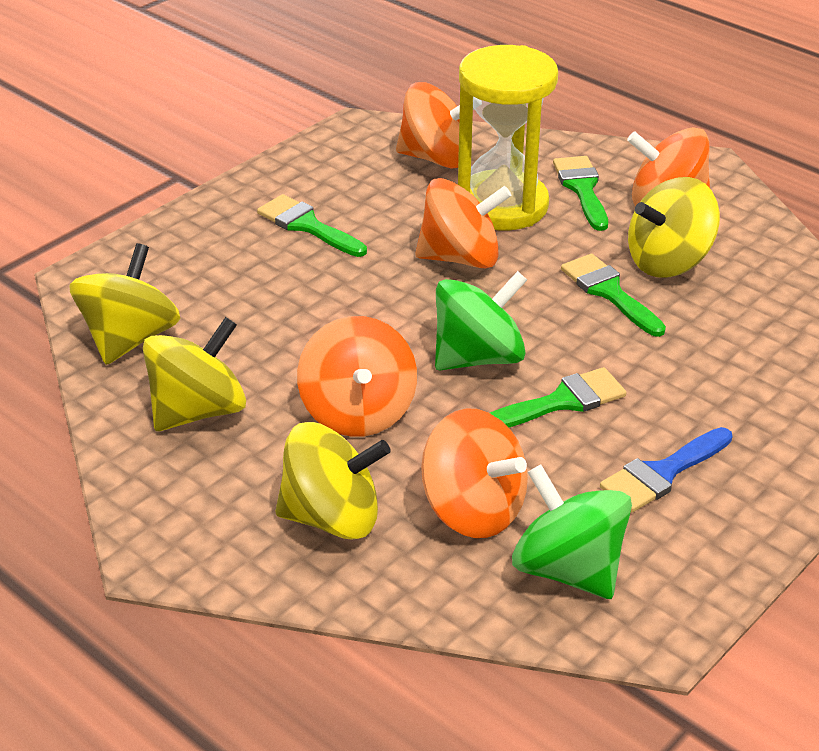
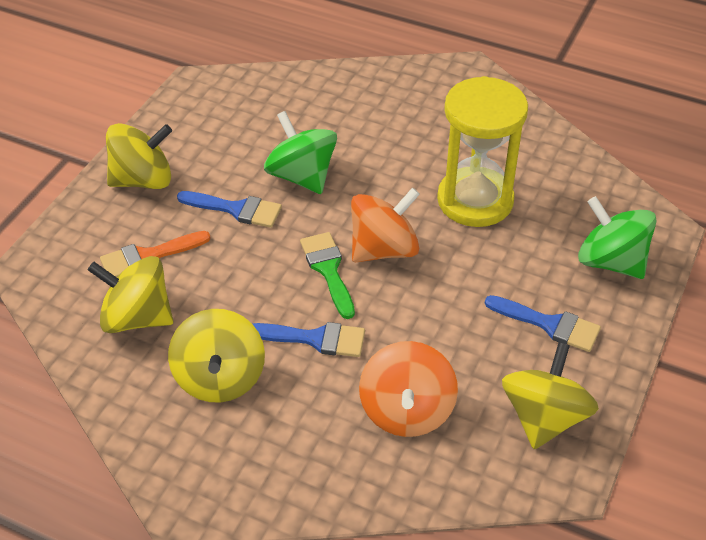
blue brush: 1 -> 3
green brush: 4 -> 1
orange brush: 0 -> 1
orange spinning top: 5 -> 2

